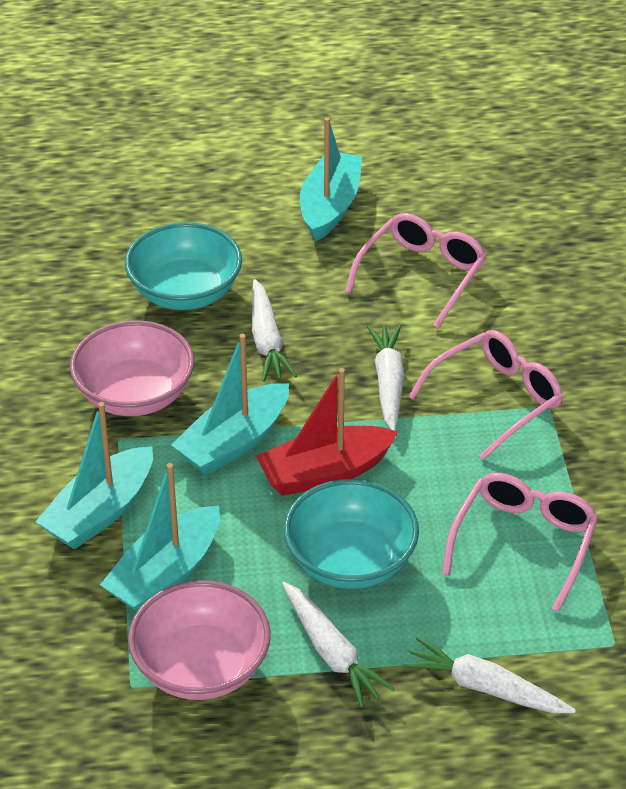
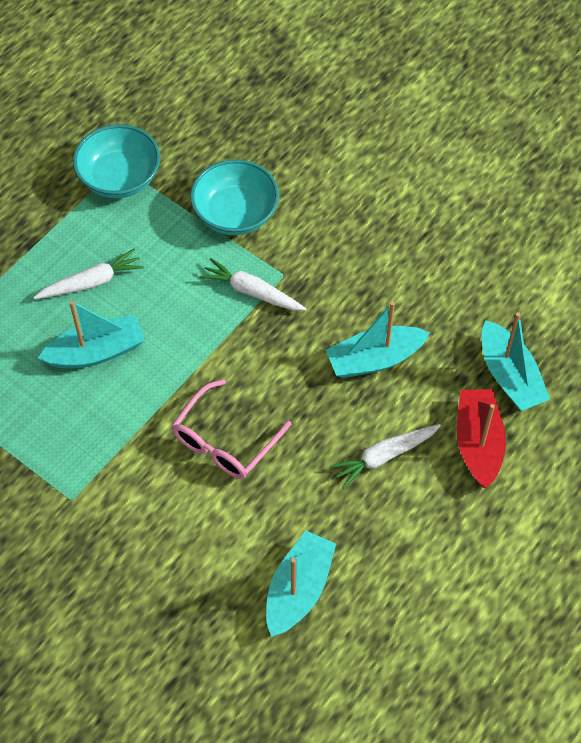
pink bowl: 2 -> 0
pink glasses: 3 -> 1
white carrot: 4 -> 3

